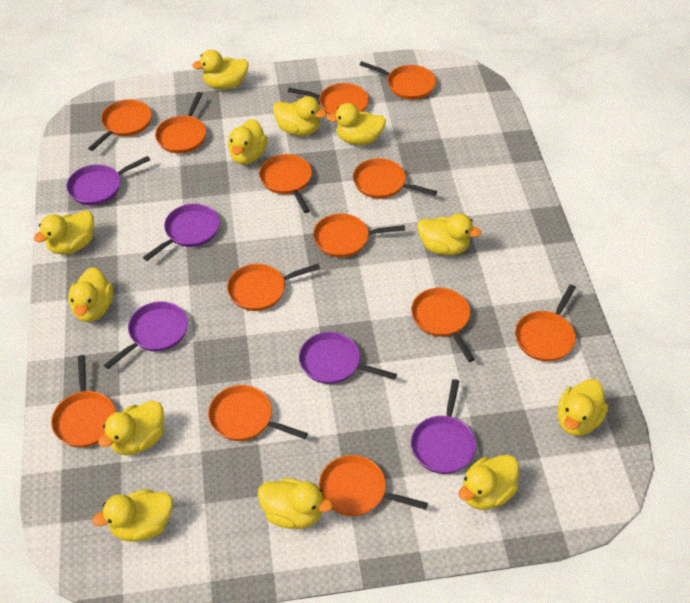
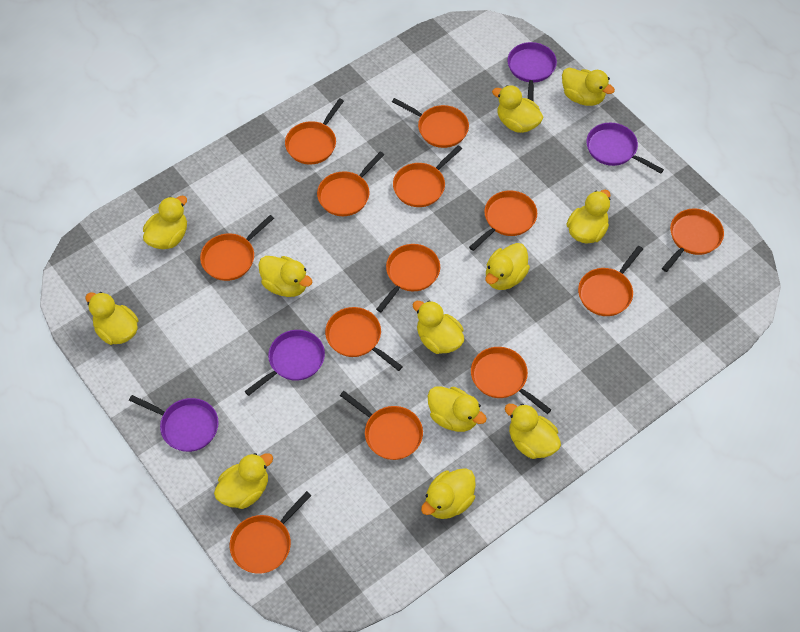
purple pan: 5 -> 4

